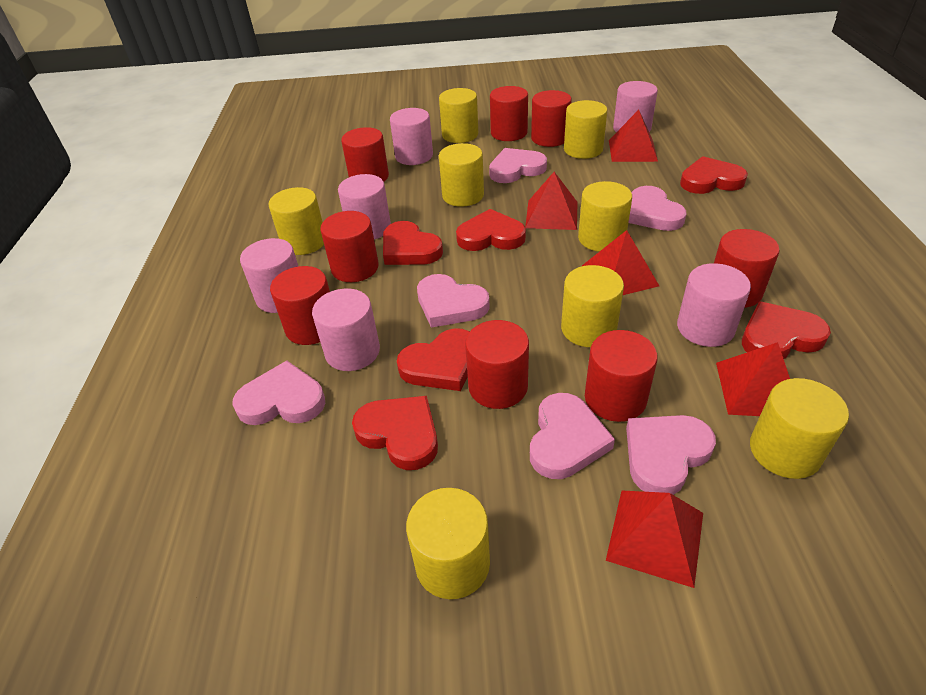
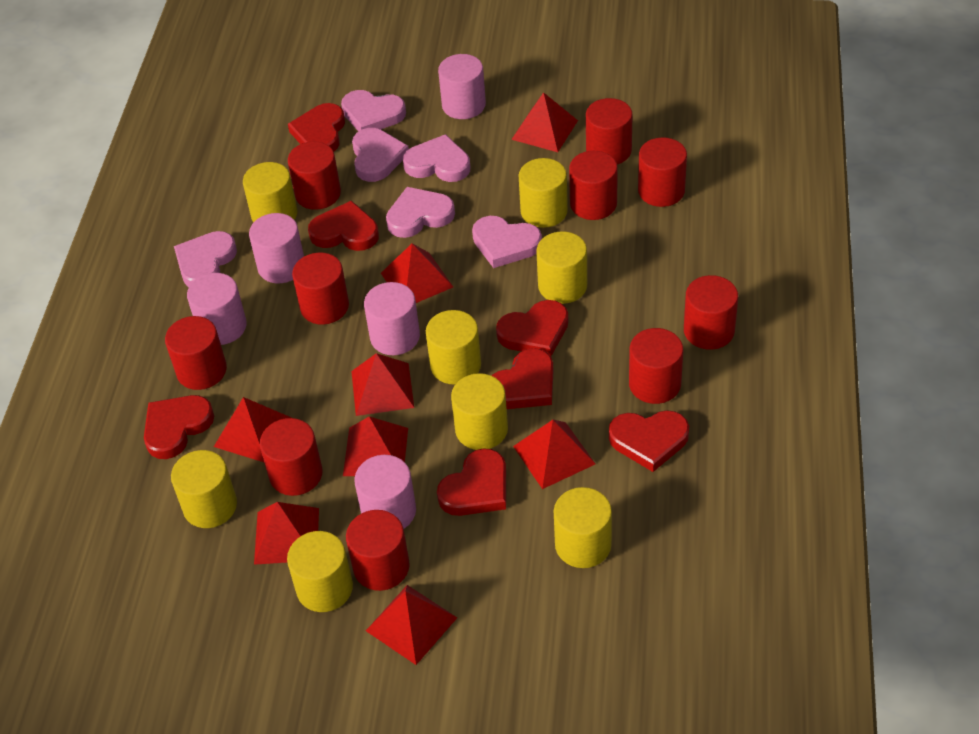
pink cylinder: 6 -> 5
red cylinder: 8 -> 10
red heart: 6 -> 7
red pyramid: 5 -> 8

